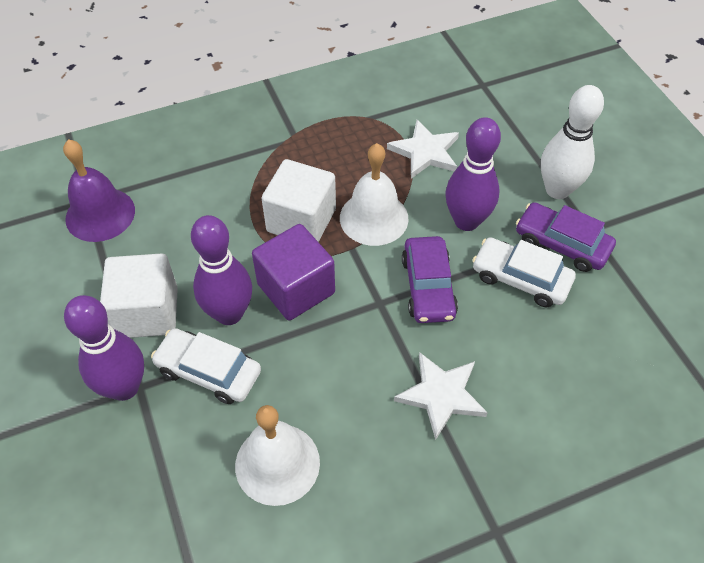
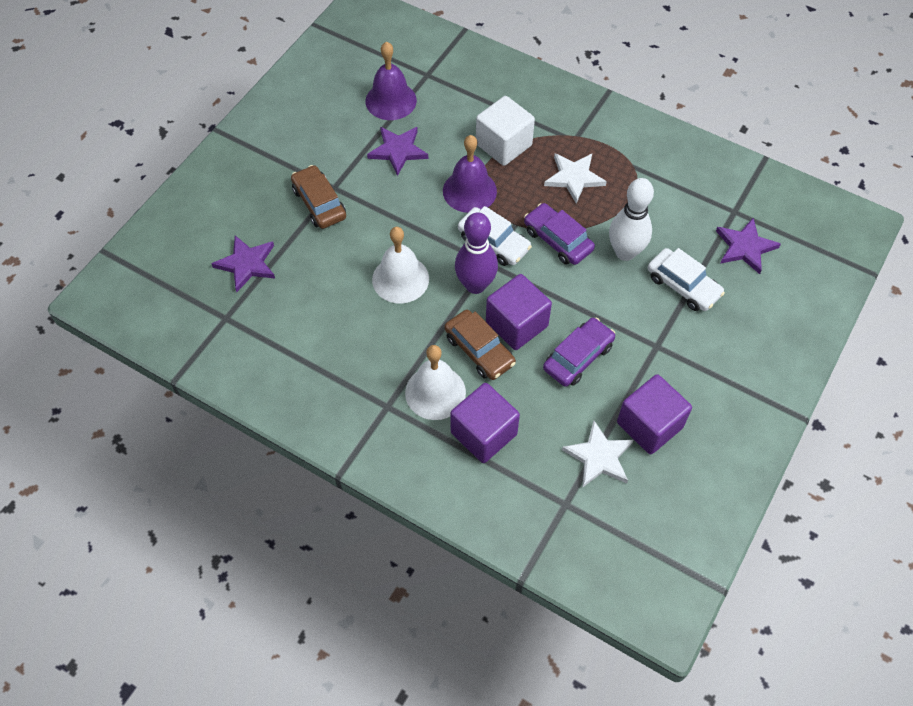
brown car: 0 -> 2
purple bell: 1 -> 2
purple bowling pin: 3 -> 1
purple cube: 1 -> 3
purple star: 0 -> 3
white cube: 2 -> 1

